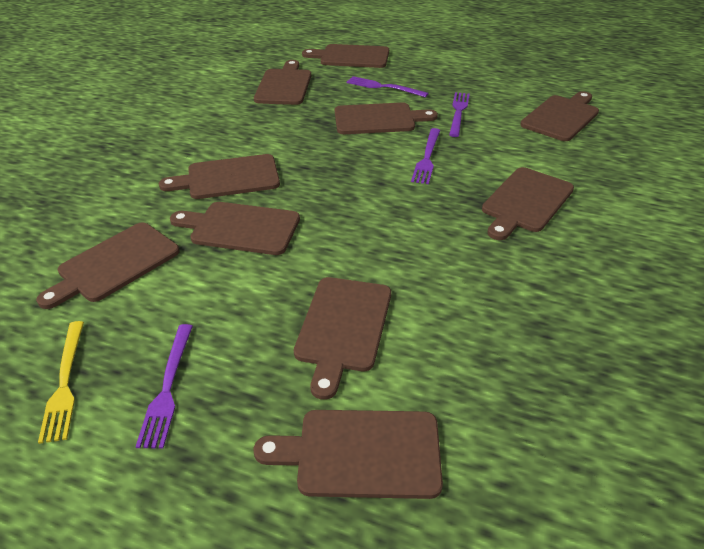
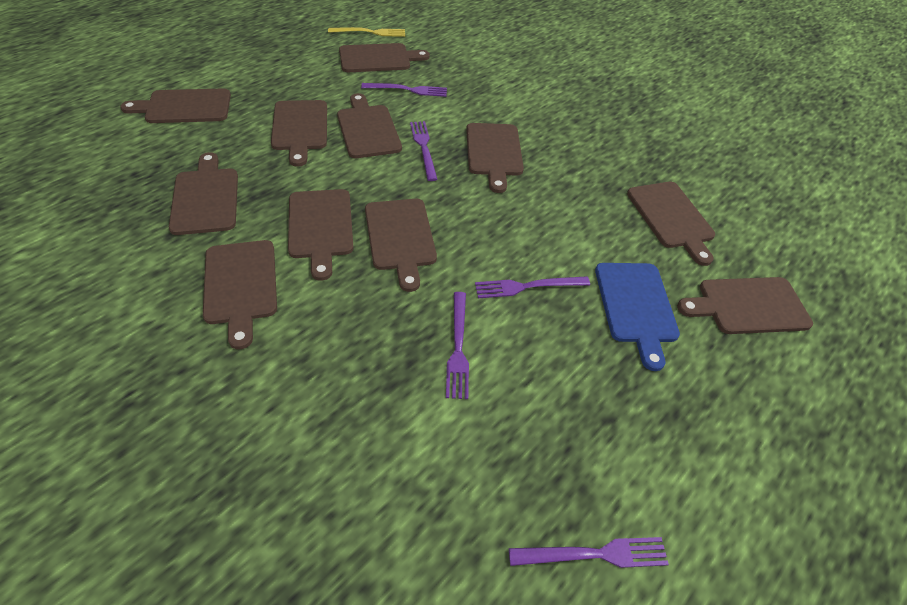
blue cutting board: 0 -> 1
brown cutting board: 10 -> 11
purple fork: 4 -> 5

